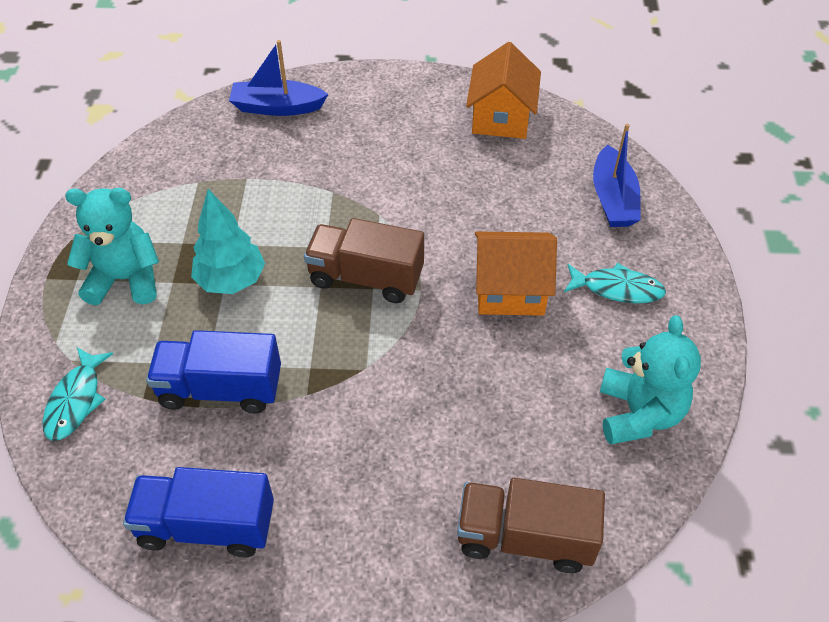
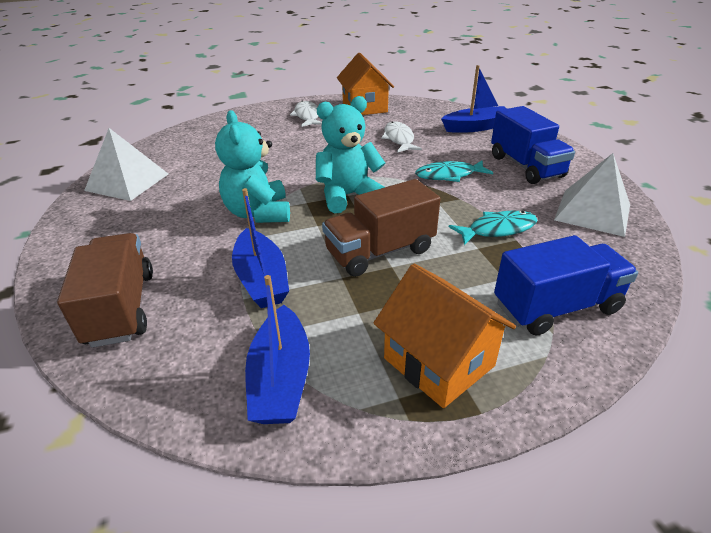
blue boat: 2 -> 3
turquoise tree: 1 -> 0
white fish: 0 -> 2
white pyramid: 0 -> 2

